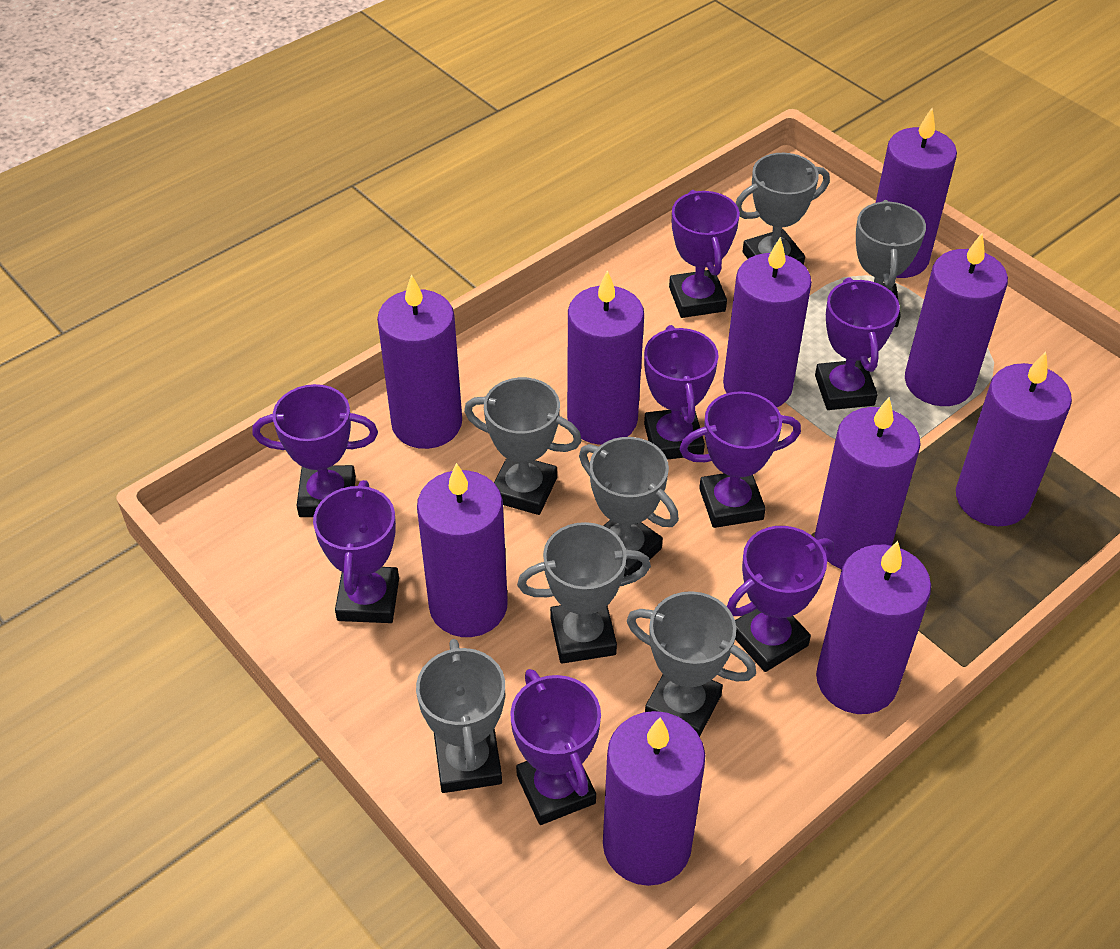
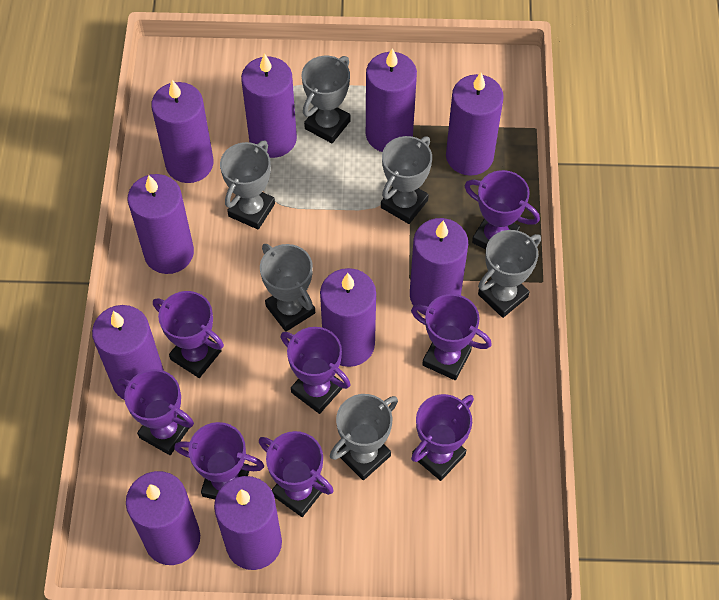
grey trophy: 7 -> 6

